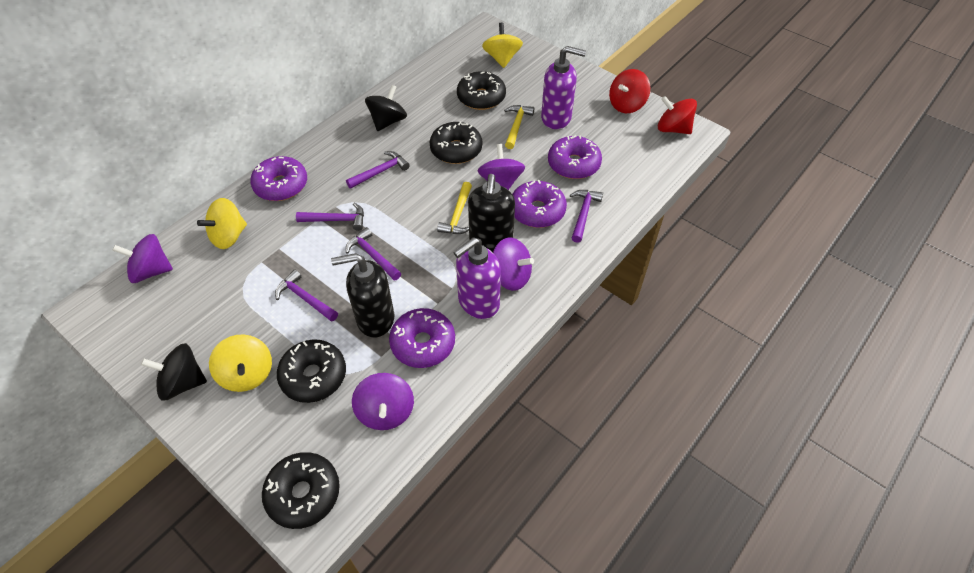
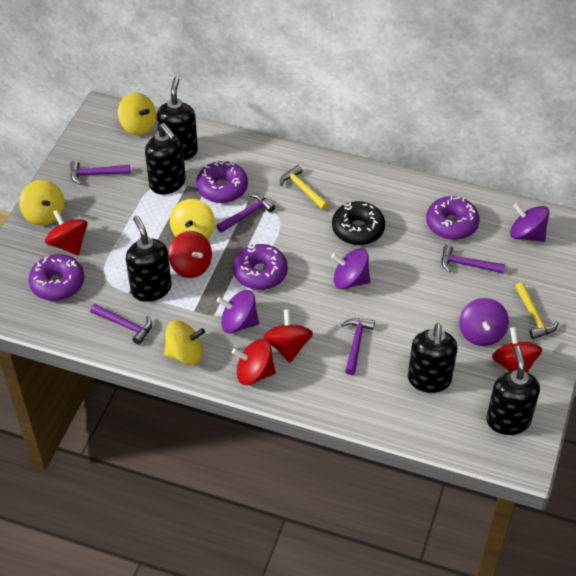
black donut: 4 -> 1
black soap dispenser: 2 -> 5
black spinning top: 2 -> 0
purple soap dispenser: 2 -> 0
red spinning top: 2 -> 5
yellow spinning top: 3 -> 4

